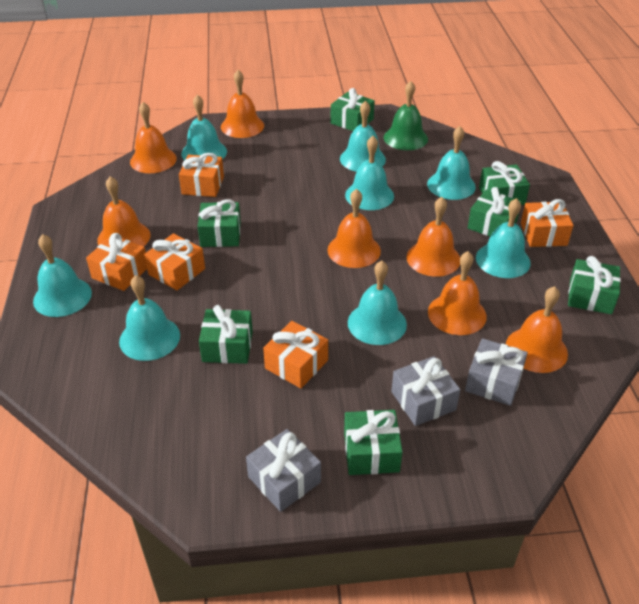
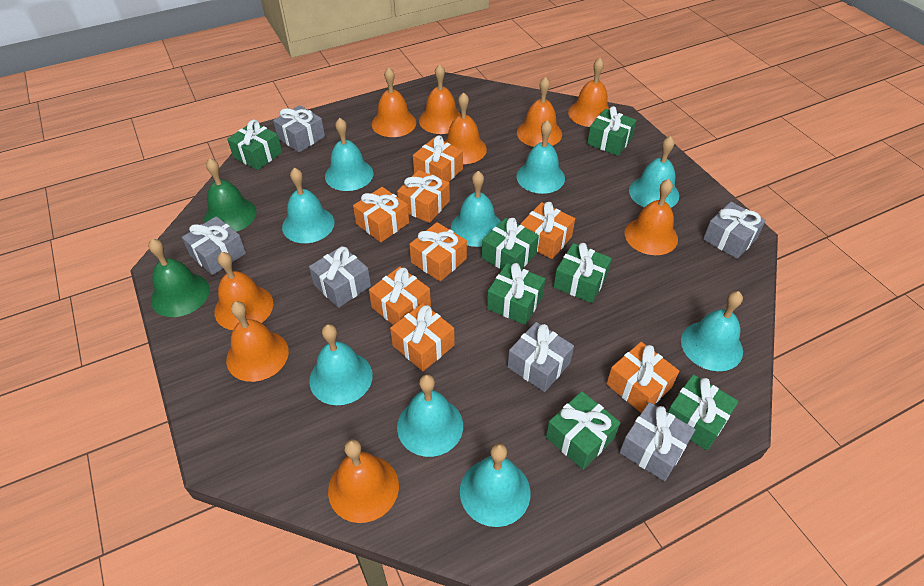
green bell: 1 -> 2
grey gift: 3 -> 6
orange bell: 7 -> 9
orange gift: 5 -> 8
turquoise bell: 8 -> 9

